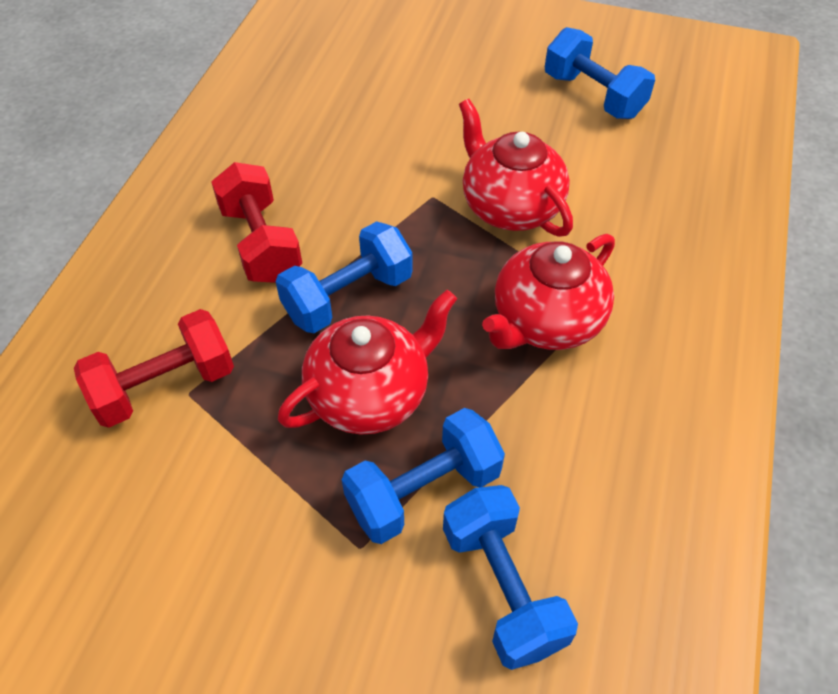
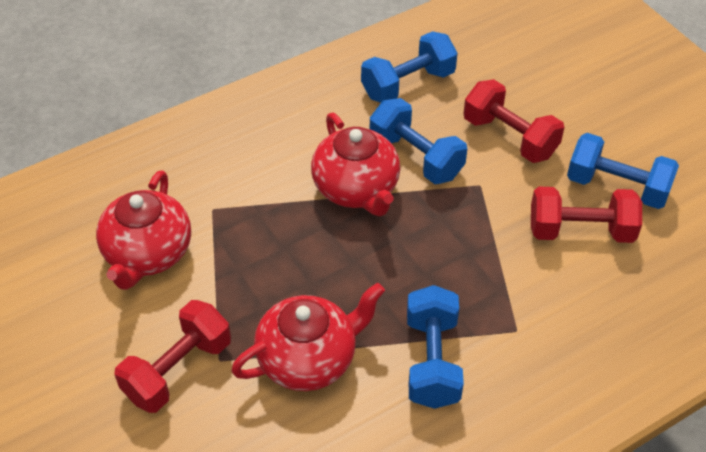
red dumbbell: 2 -> 3

